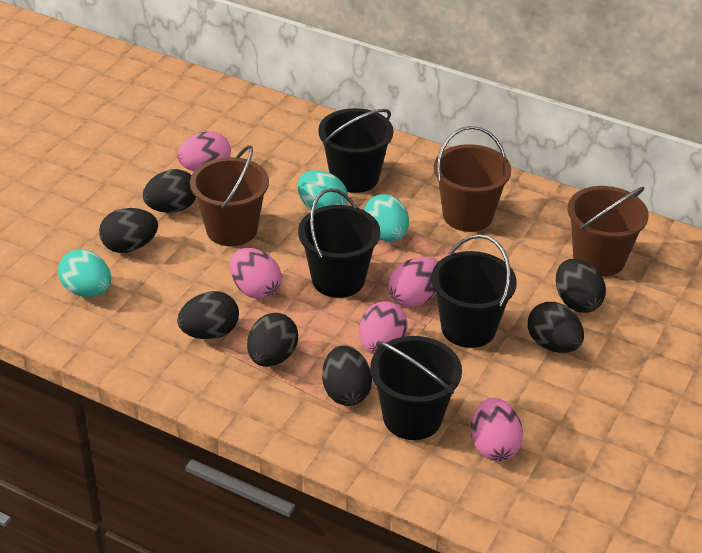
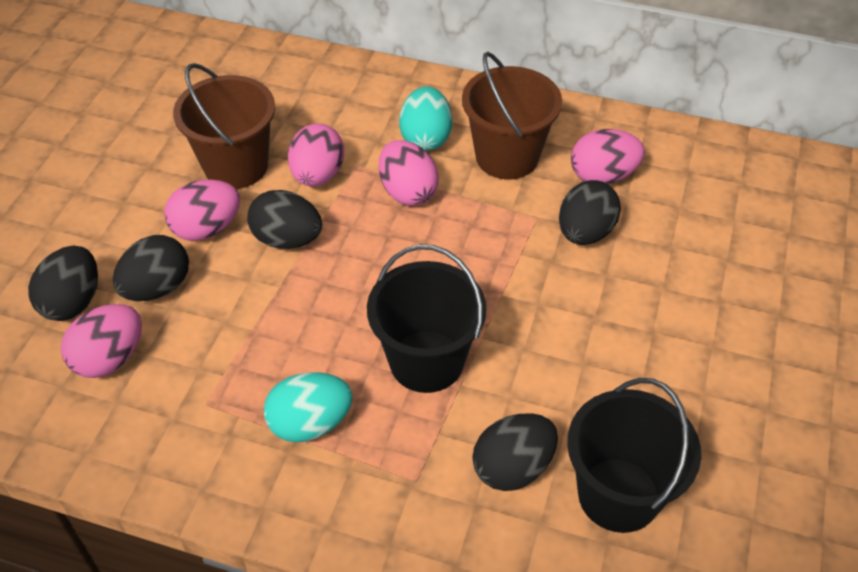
black bucket: 4 -> 2
black egg: 7 -> 5
brown bucket: 3 -> 2
turquoise egg: 3 -> 2

